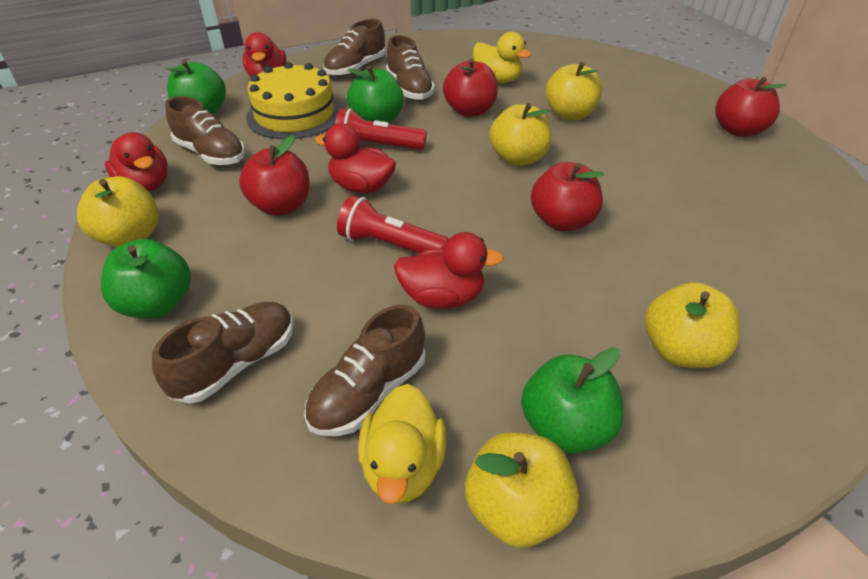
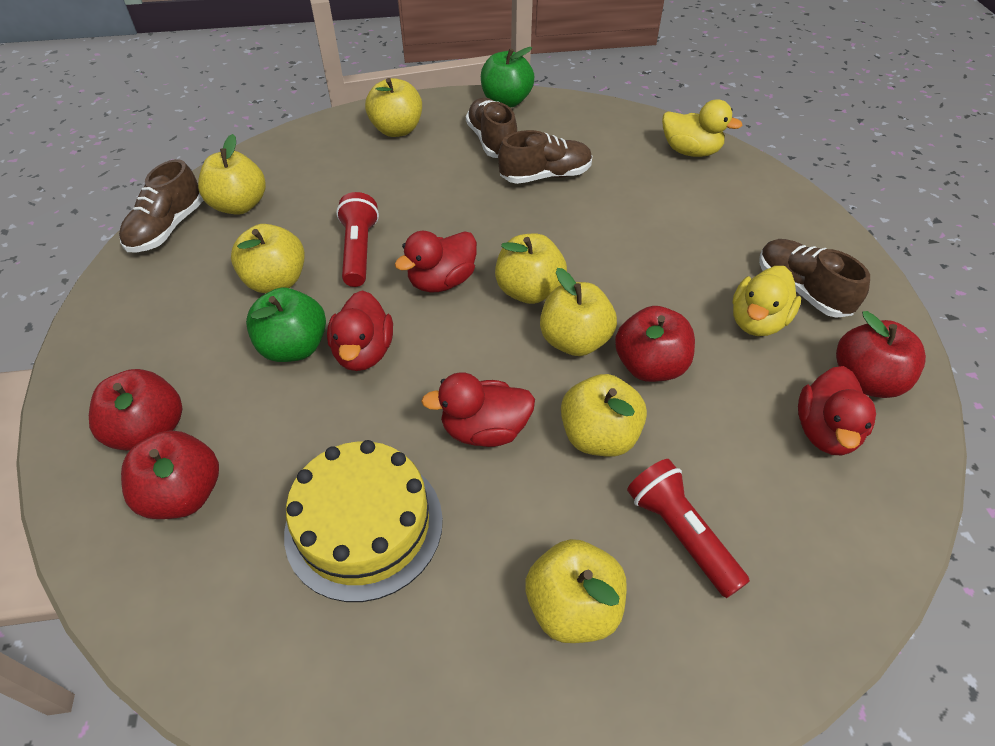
brown shoe: 5 -> 4
green apple: 4 -> 2
yellow apple: 5 -> 7

